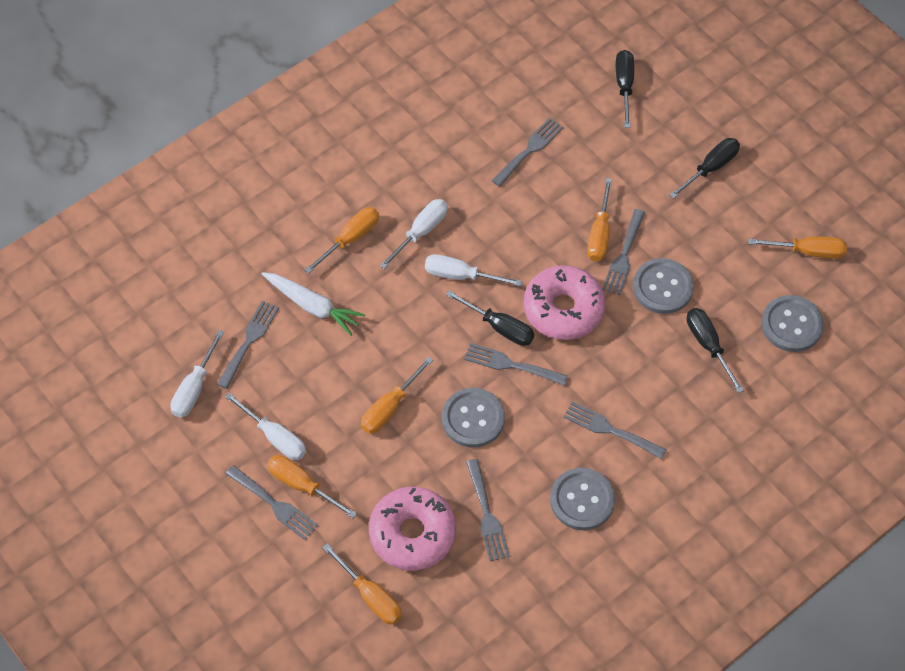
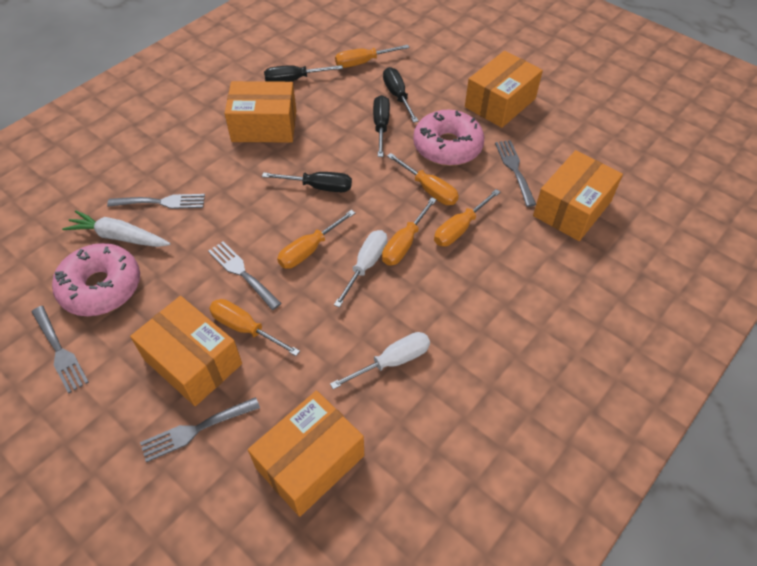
grey button: 4 -> 0
grey fork: 7 -> 5
orange box: 0 -> 5
white screwdriver: 4 -> 2

